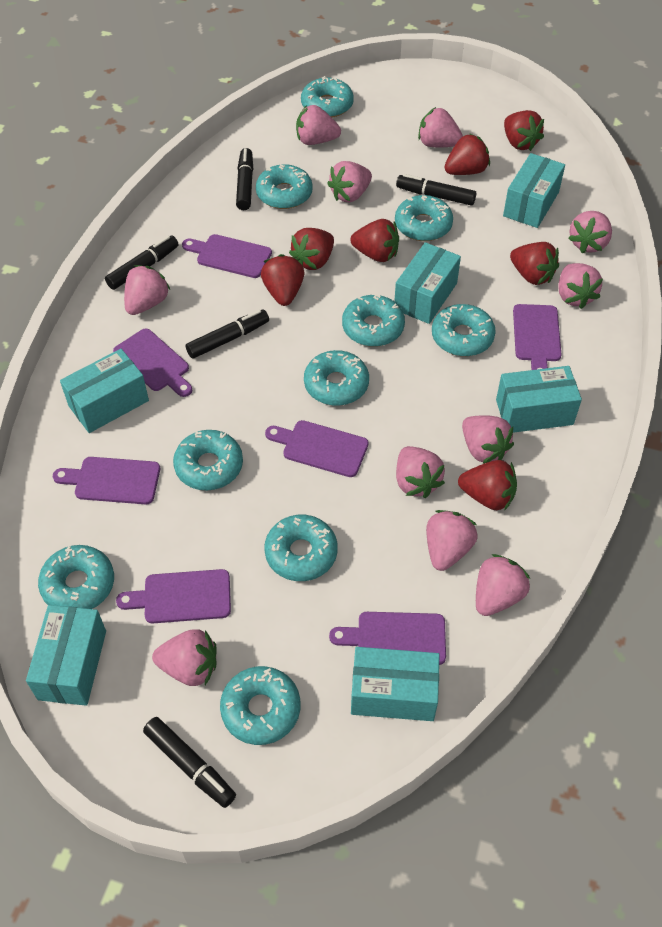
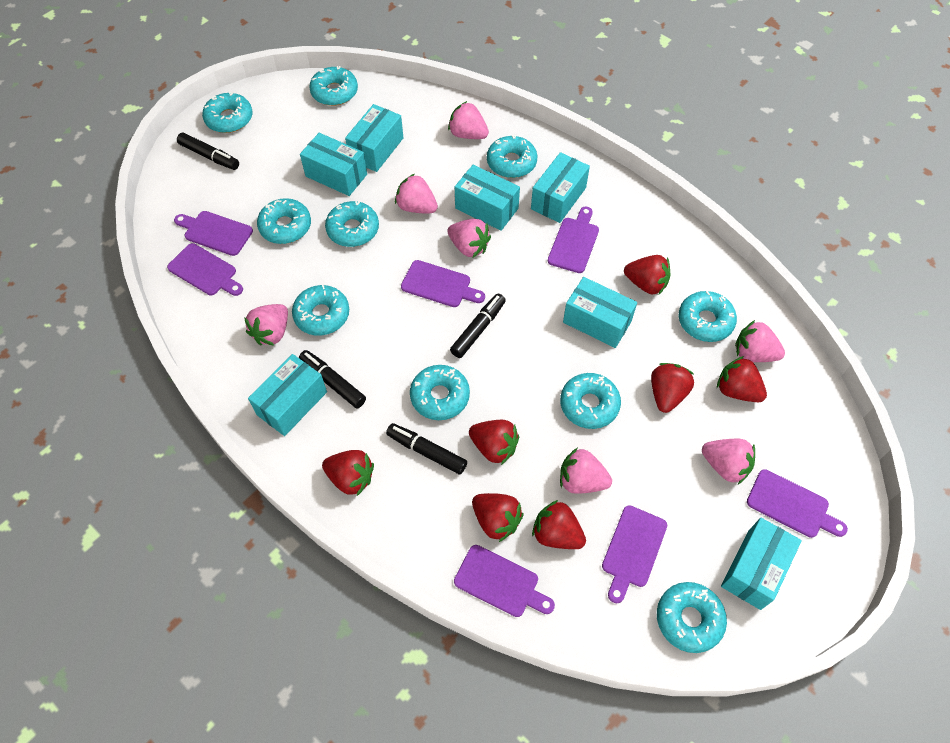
black marker: 5 -> 4
pink strawberry: 11 -> 7
turquoise box: 6 -> 7

